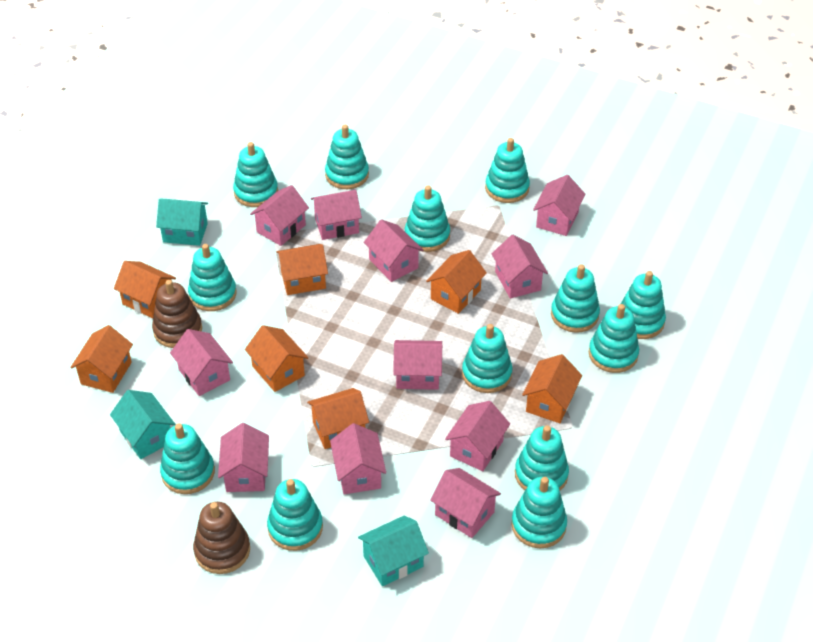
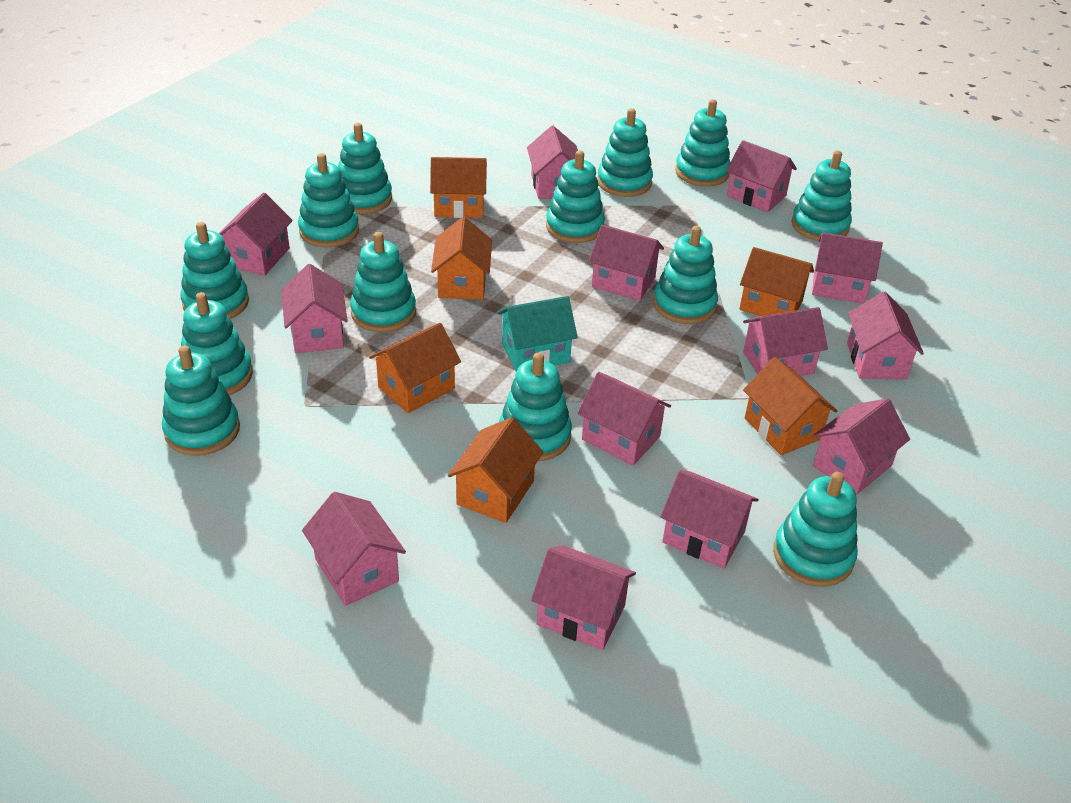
brown stacking toy: 2 -> 0
orange house: 7 -> 6
pink house: 11 -> 13
turquoise house: 3 -> 1

